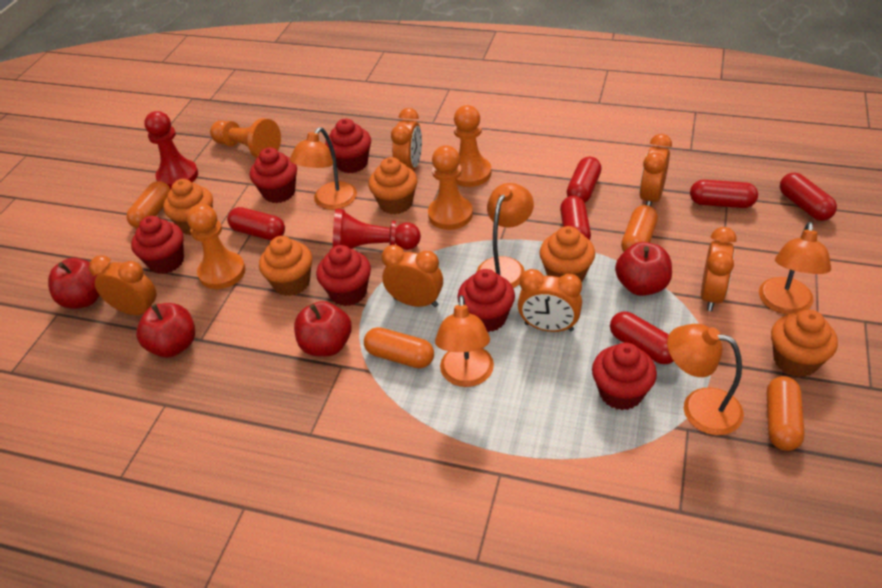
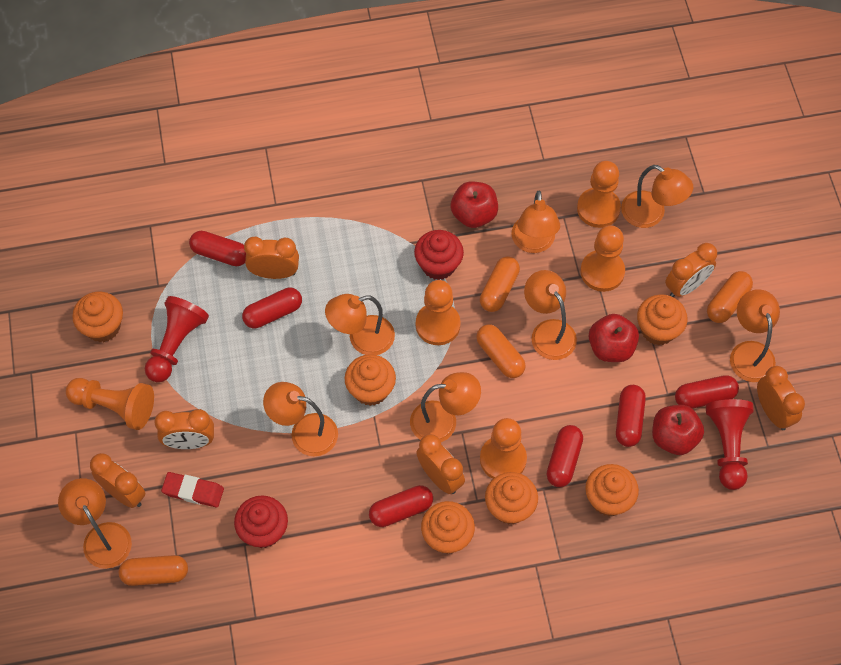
orange cupcake: 5 -> 6
orange lamp: 5 -> 8
orange pawn: 4 -> 5
red apple: 4 -> 3
red cupcake: 6 -> 2
red eraser: 0 -> 1

